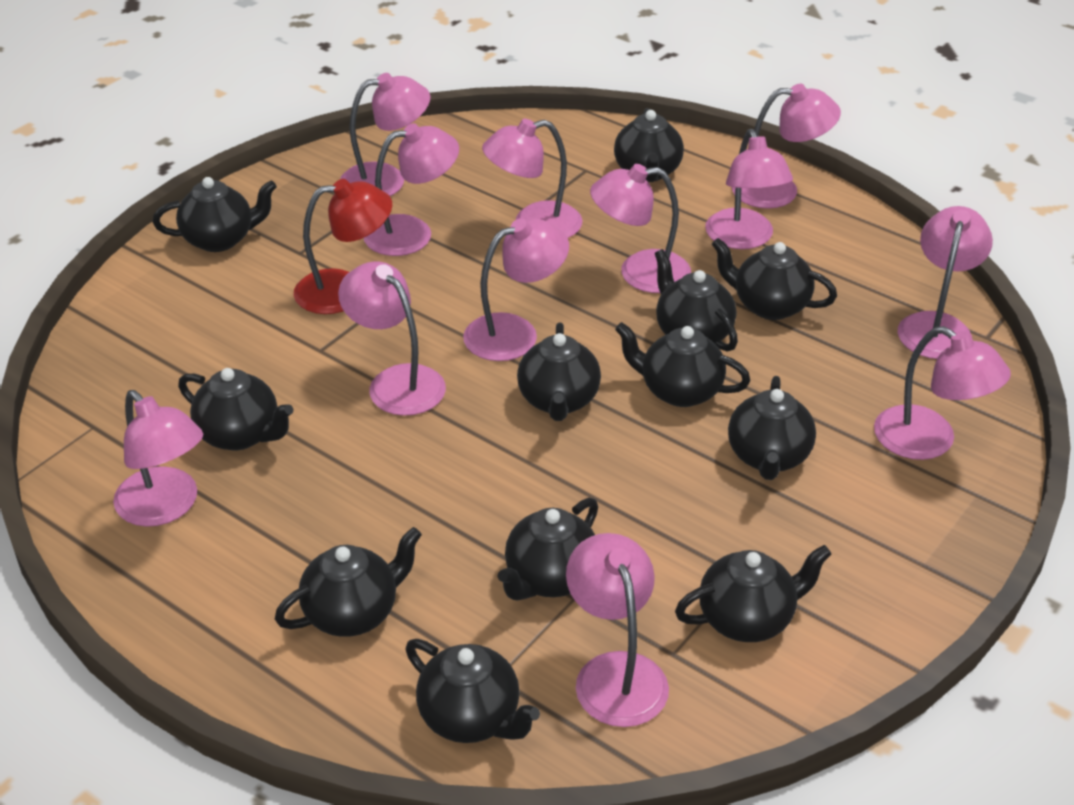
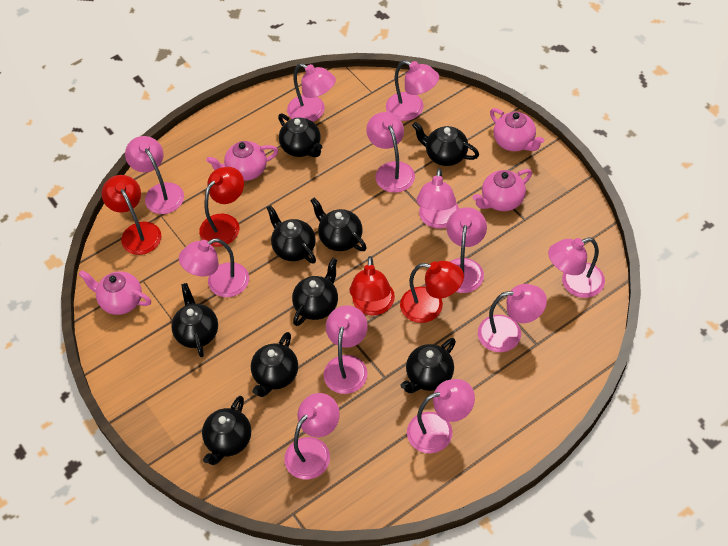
black teapot: 12 -> 9
pink teapot: 0 -> 4
red lamp: 1 -> 4

